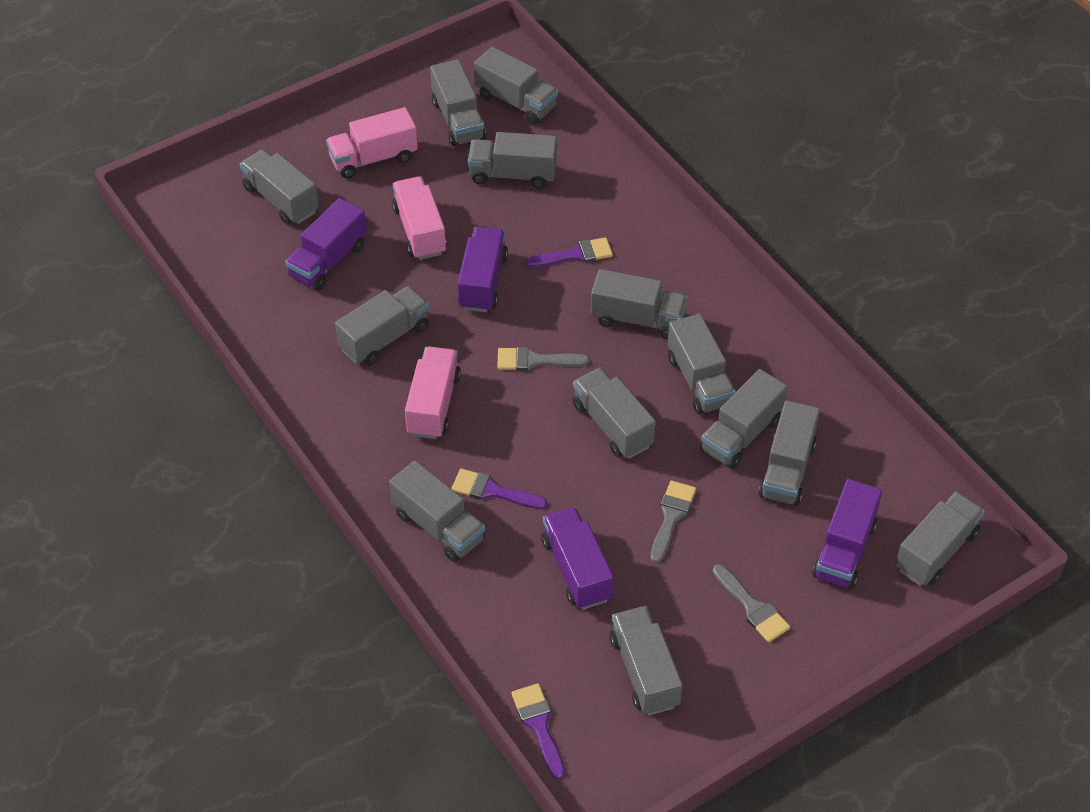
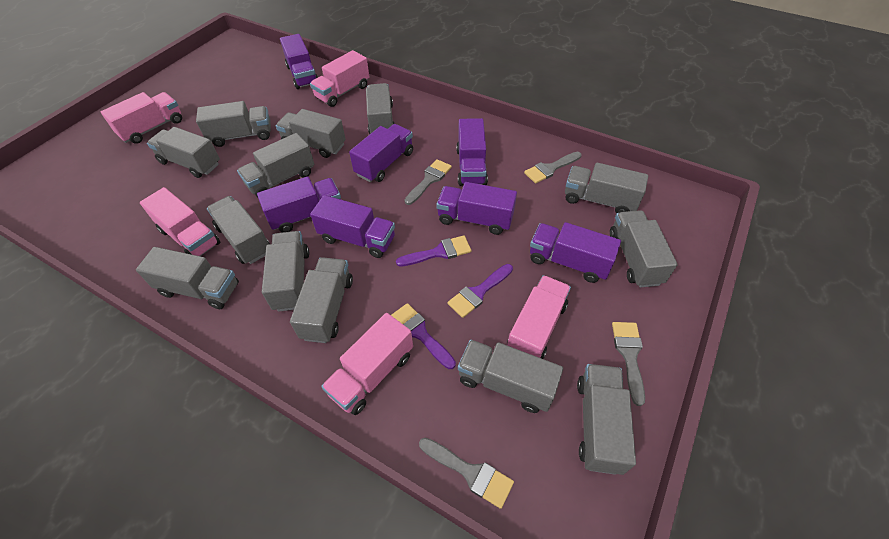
grey brush: 3 -> 4
pink truck: 3 -> 5
purple truck: 4 -> 7

